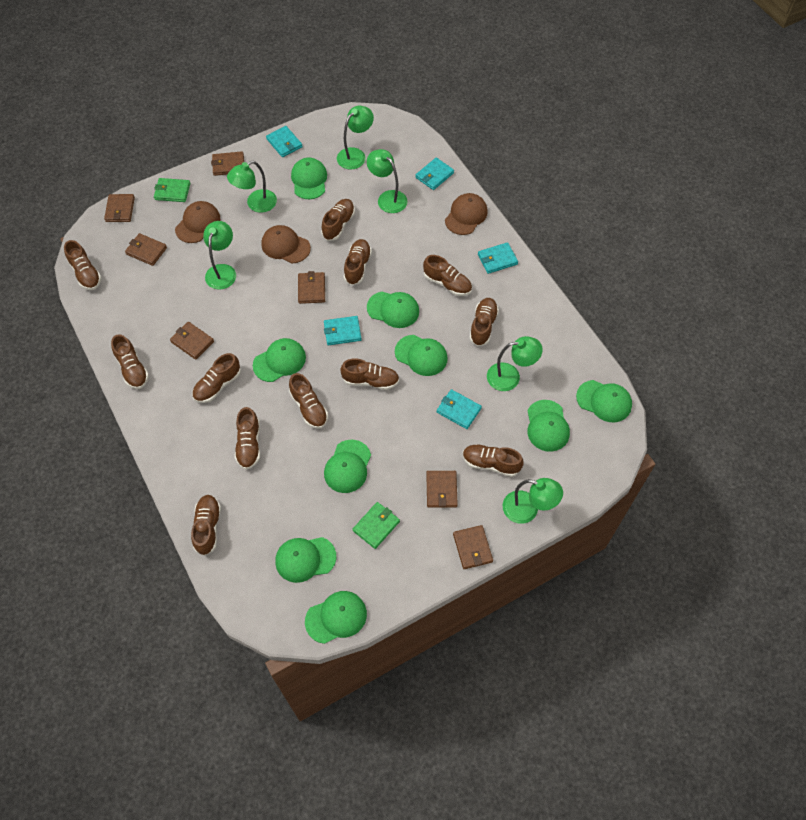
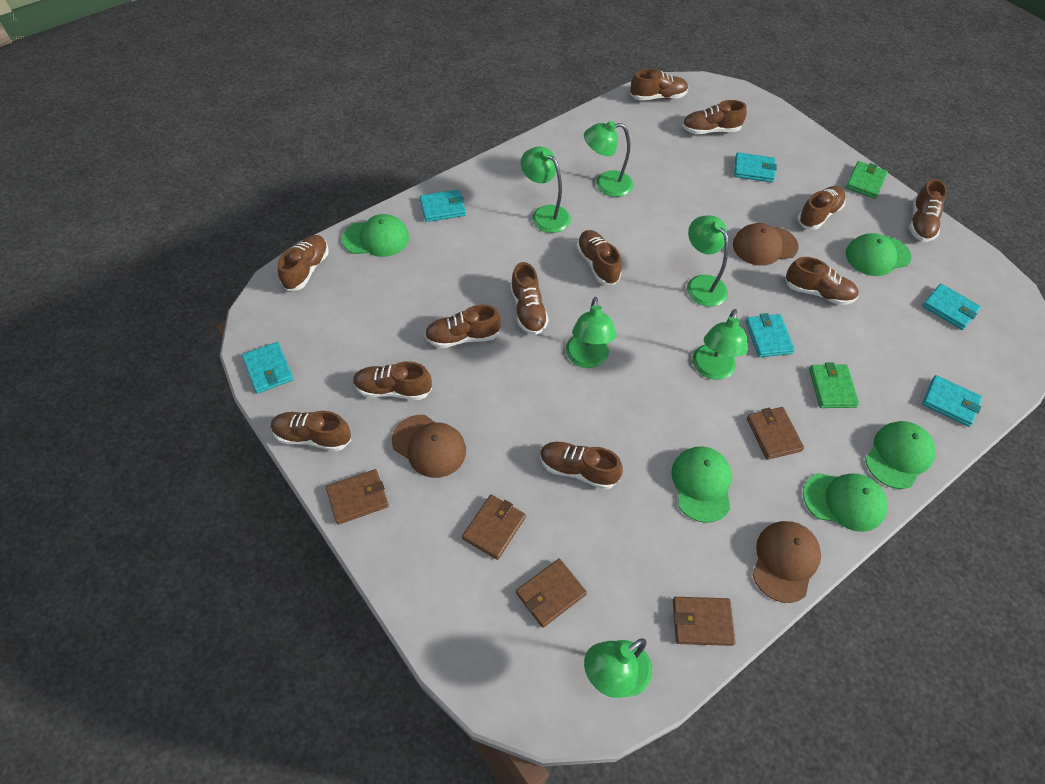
brown wallet: 7 -> 5
green cap: 9 -> 5
turquoise wallet: 5 -> 6

